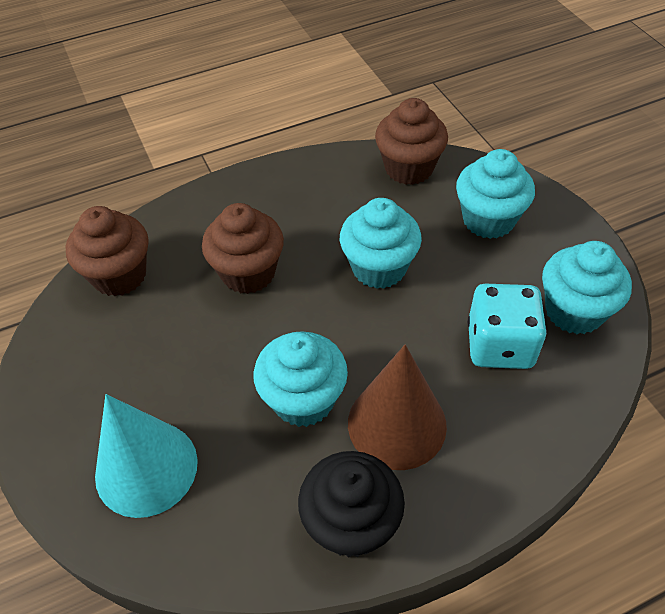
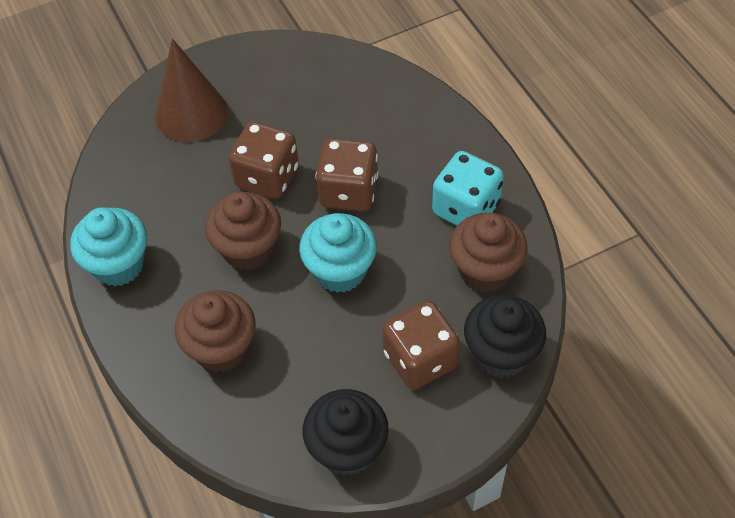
black cupcake: 1 -> 2
brown dice: 0 -> 3
turquoise cone: 1 -> 0
turquoise cupcake: 4 -> 2

